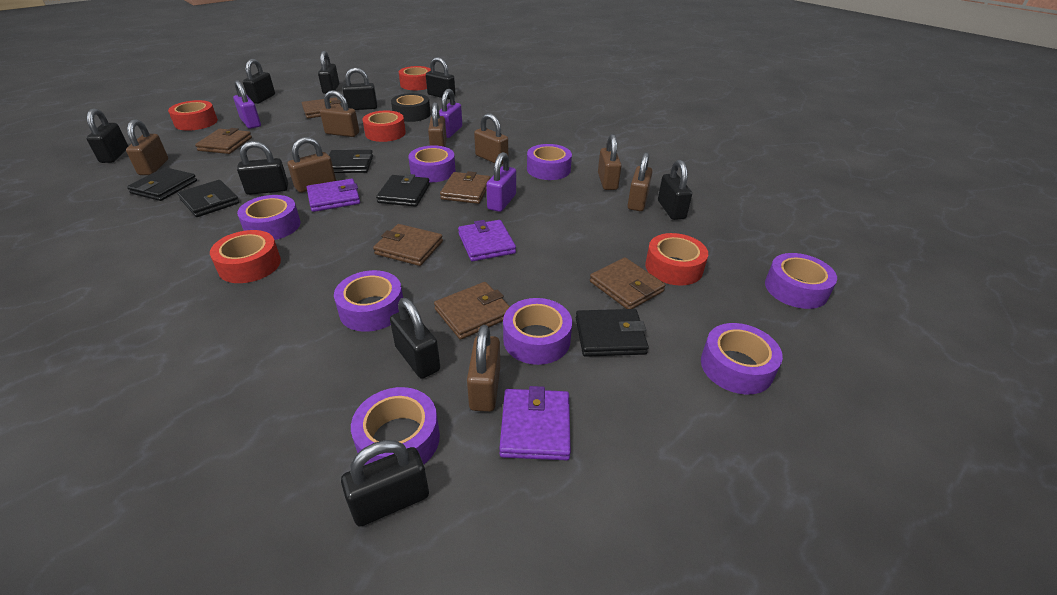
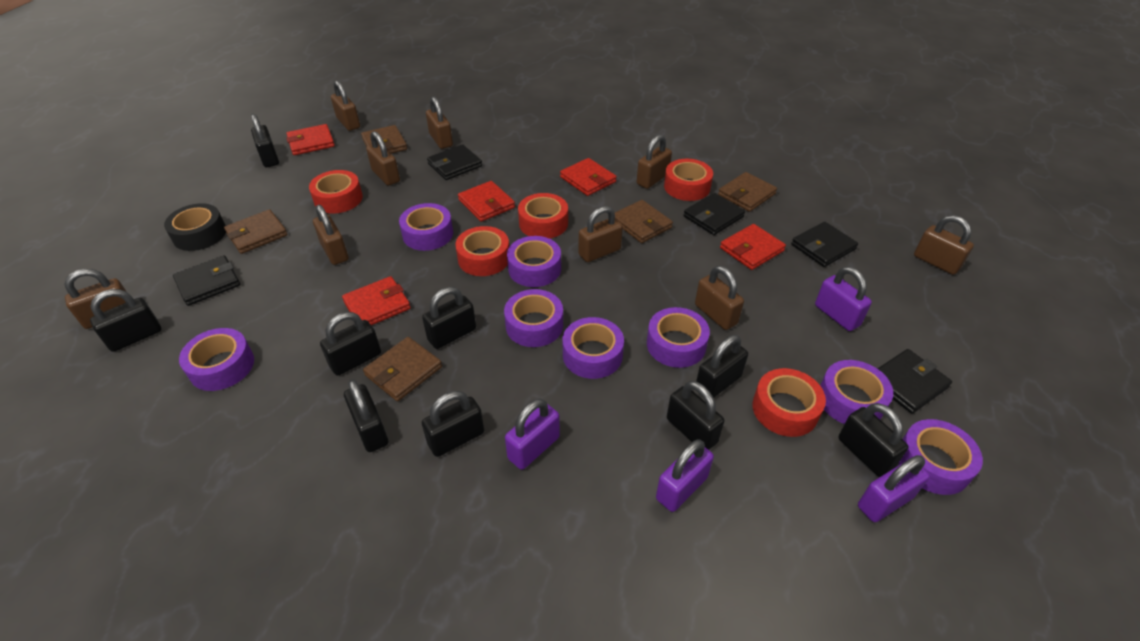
brown padlock: 8 -> 9
brown wallet: 6 -> 5
purple padlock: 3 -> 4
purple wallet: 3 -> 0
red wallet: 0 -> 5

